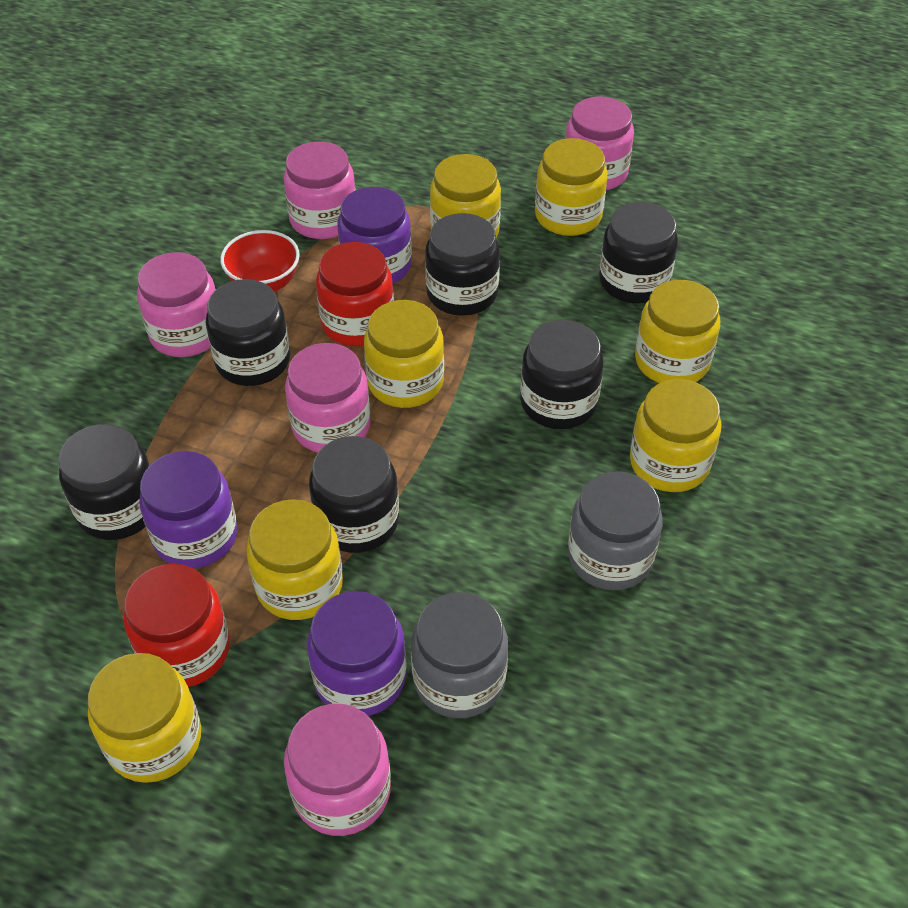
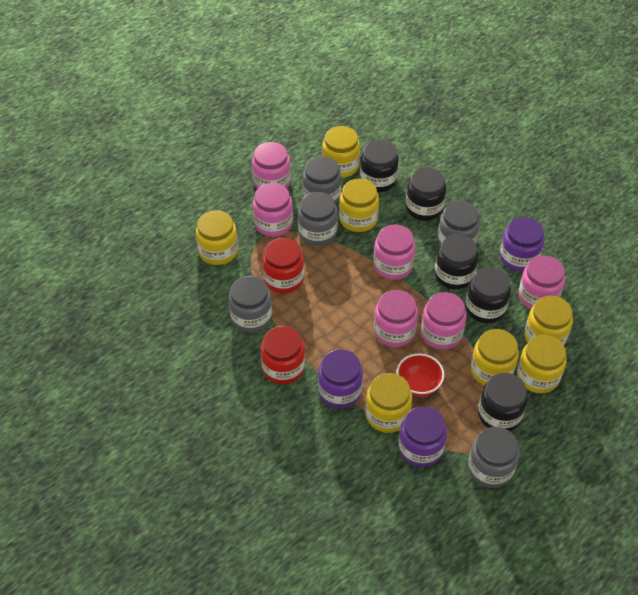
black jar: 6 -> 5
grey jar: 2 -> 5
pink jar: 5 -> 6

